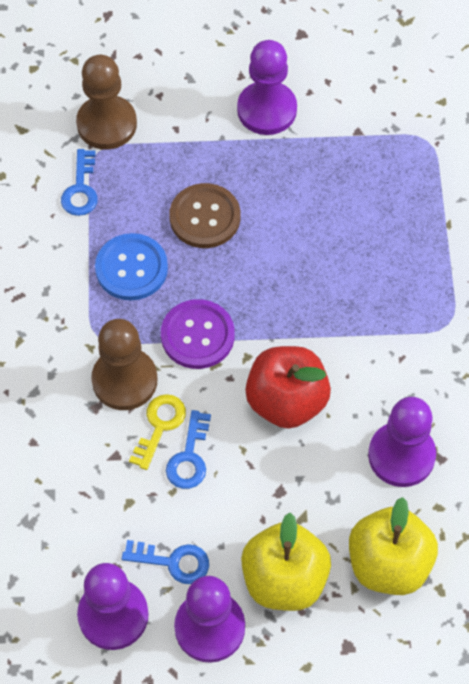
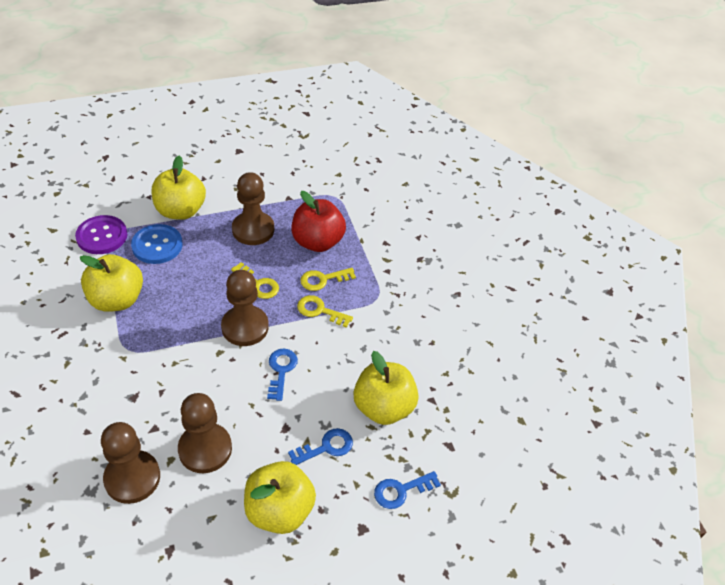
brown button: 1 -> 0
brown pawn: 2 -> 4
purple pawn: 4 -> 0
yellow apple: 2 -> 4
yellow key: 1 -> 3

